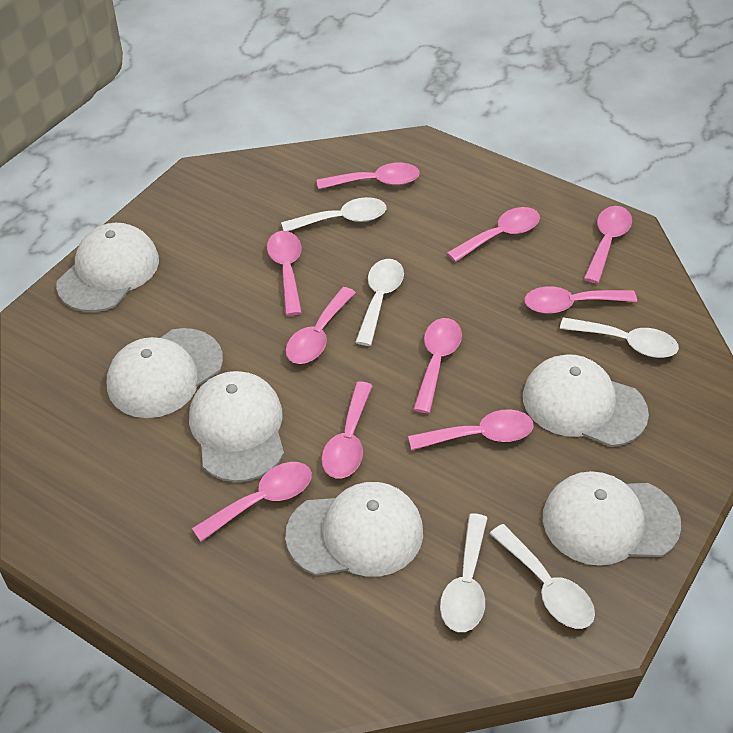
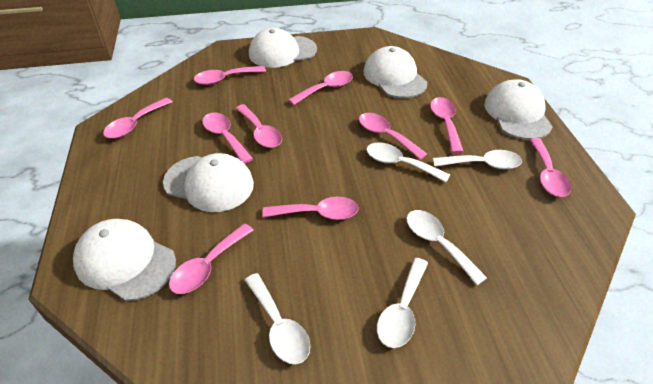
white cap: 6 -> 5

